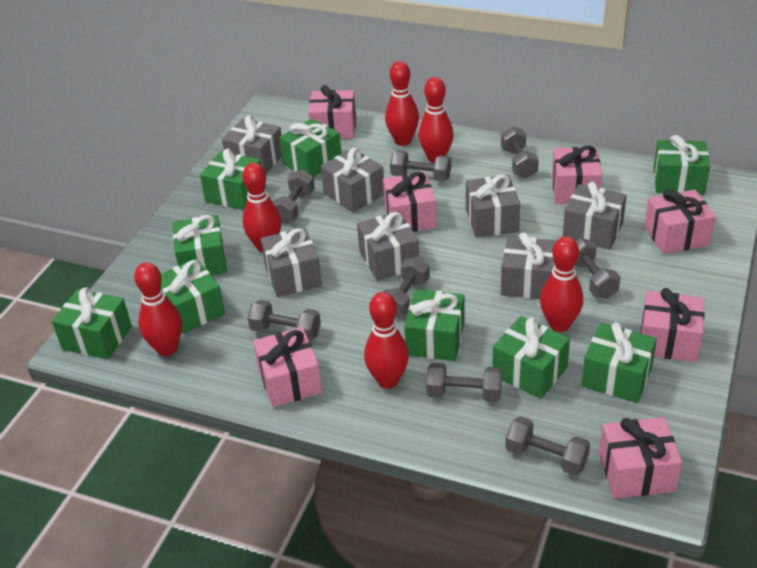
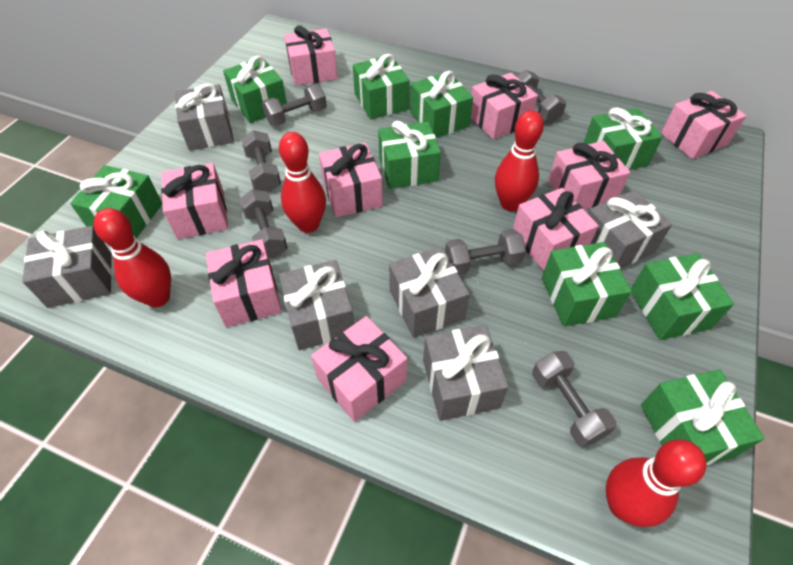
grey dumbbell: 8 -> 6
grey gift: 7 -> 6
pink gift: 7 -> 9
red bowling pin: 6 -> 4

